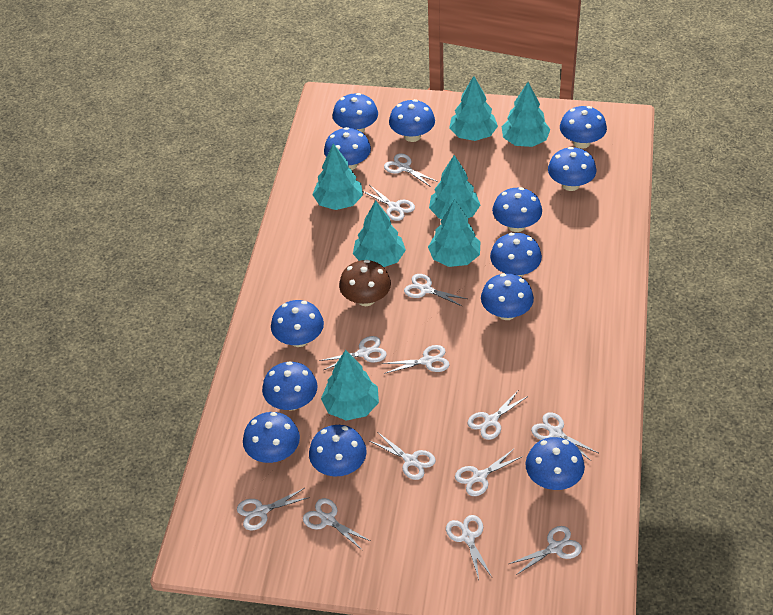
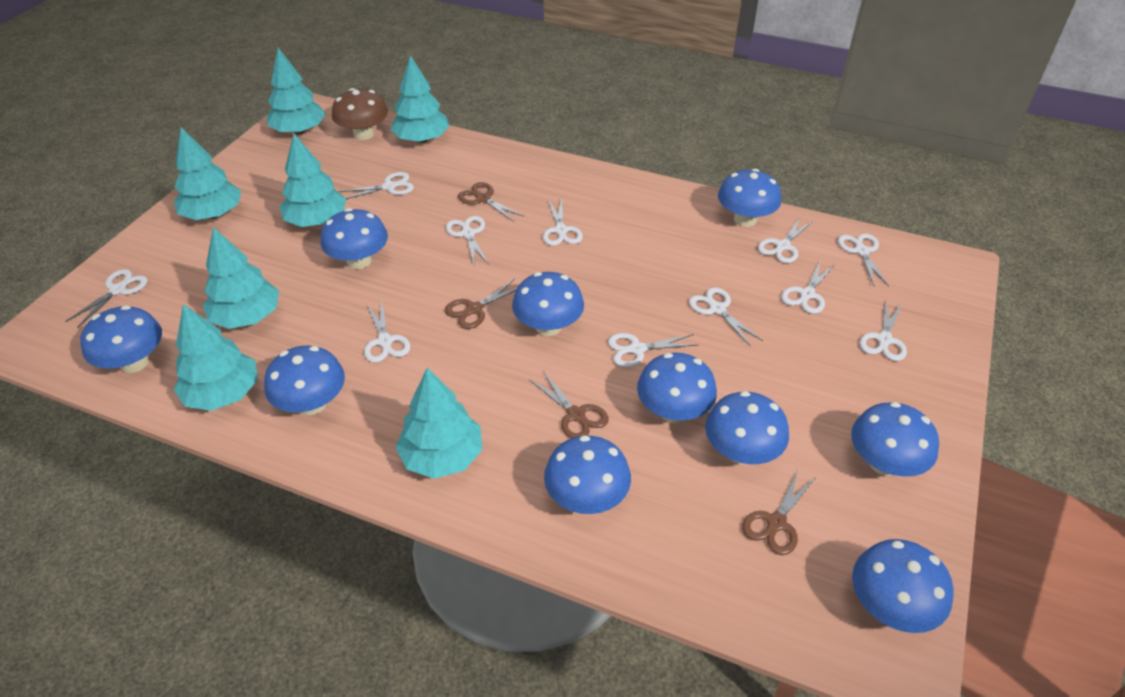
blue mushroom: 13 -> 10
brown scissors: 0 -> 4
white scissors: 13 -> 11

